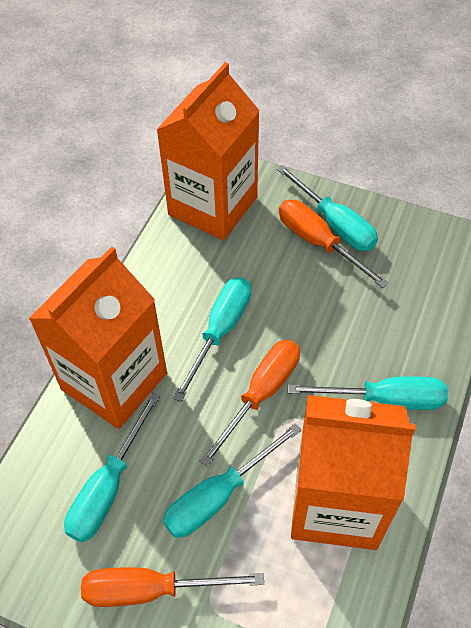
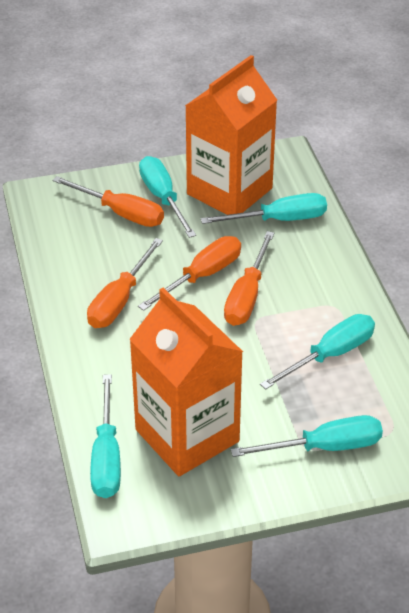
orange carton: 3 -> 2
orange screwdriver: 3 -> 4

